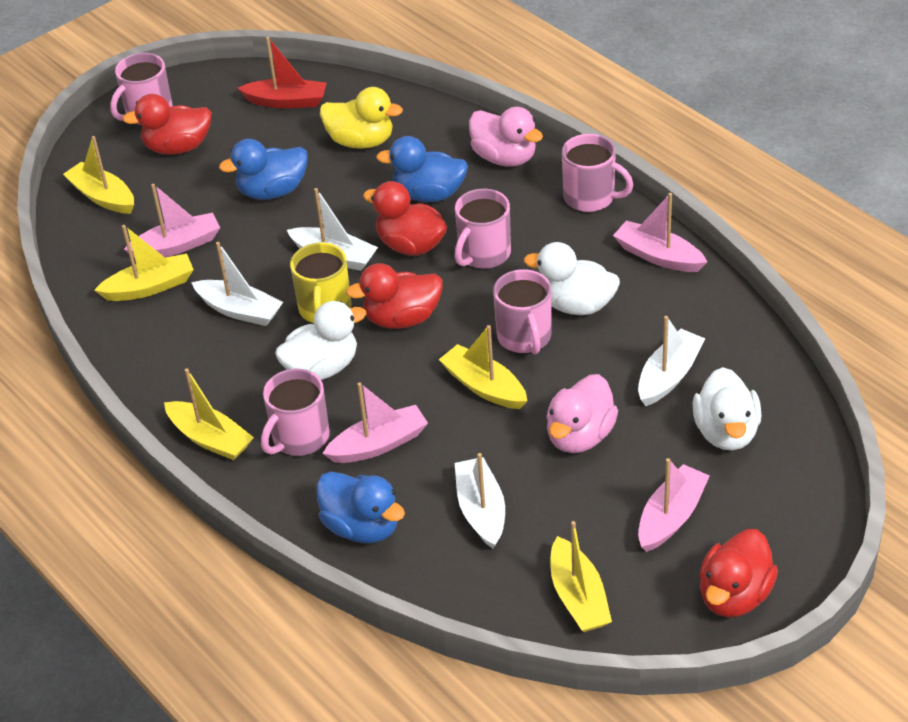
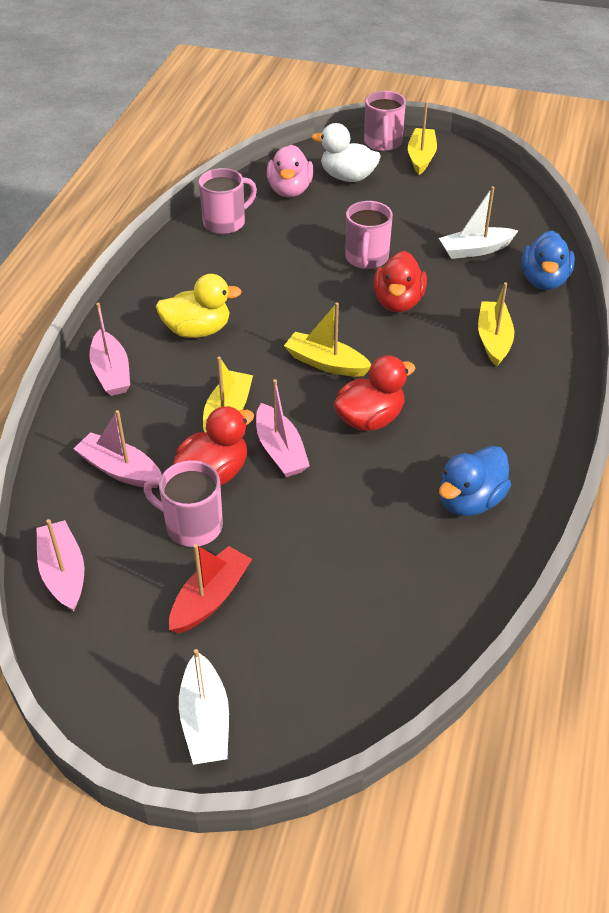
blue duck: 3 -> 2
pink duck: 2 -> 1
pink mug: 5 -> 4
red duck: 4 -> 3
white boat: 4 -> 2
white duck: 3 -> 1
yellow boat: 5 -> 4
yellow mug: 1 -> 0

